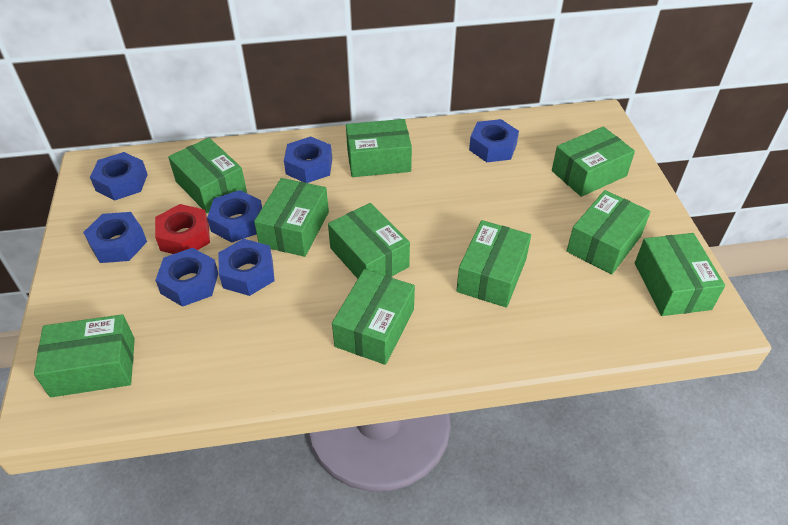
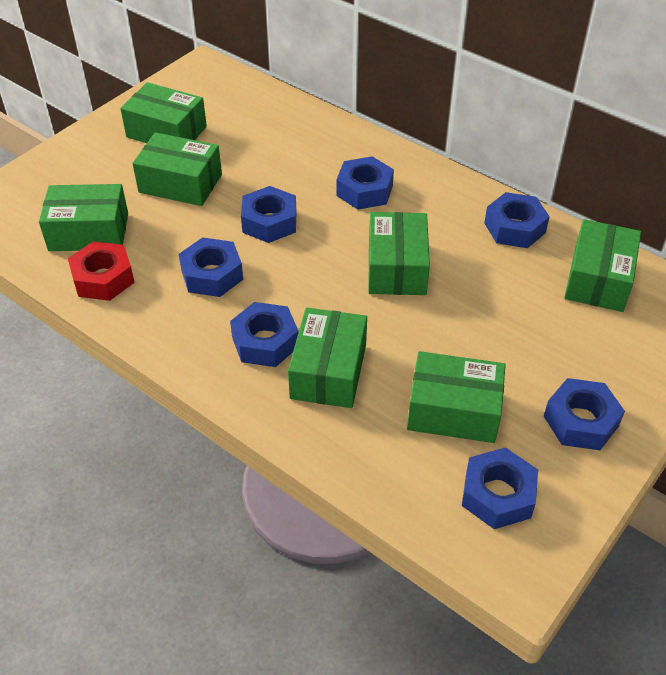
green box: 10 -> 7

